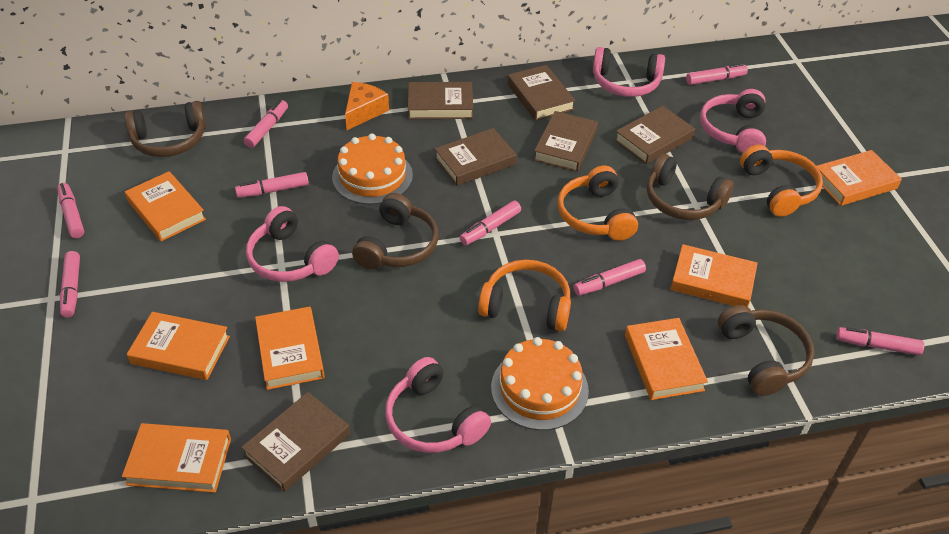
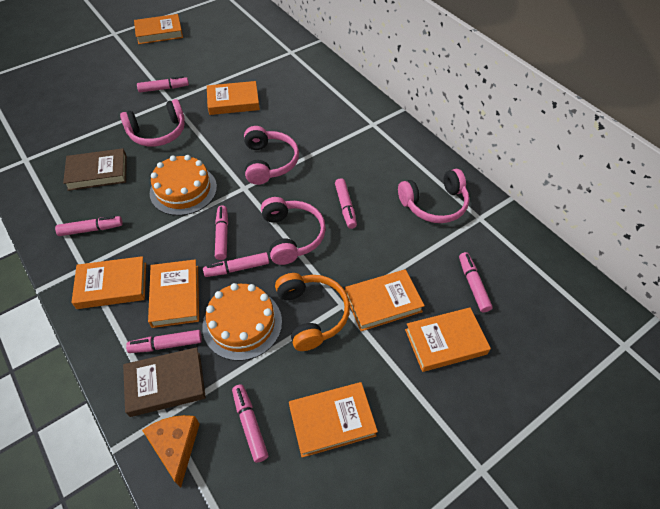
brown book: 6 -> 2
brown headphones: 4 -> 0
orange headphones: 3 -> 1

